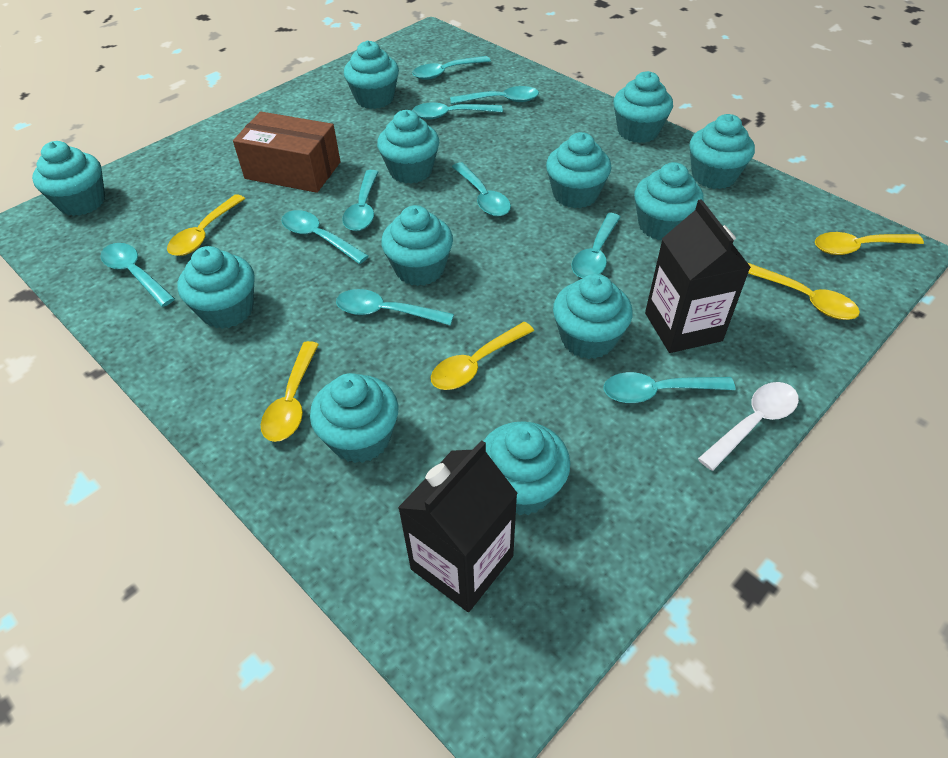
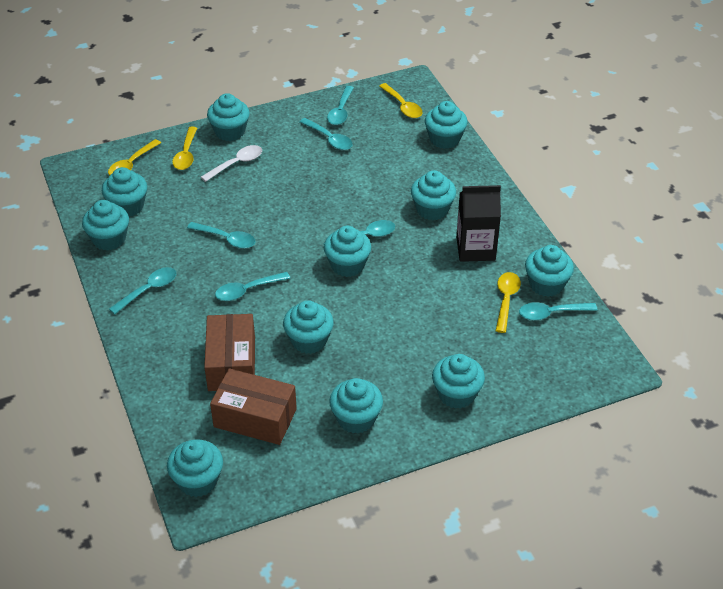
black carton: 2 -> 1
brown box: 1 -> 2
turquoise cupcake: 12 -> 11
turquoise spoon: 10 -> 7
yellow spoon: 5 -> 4

